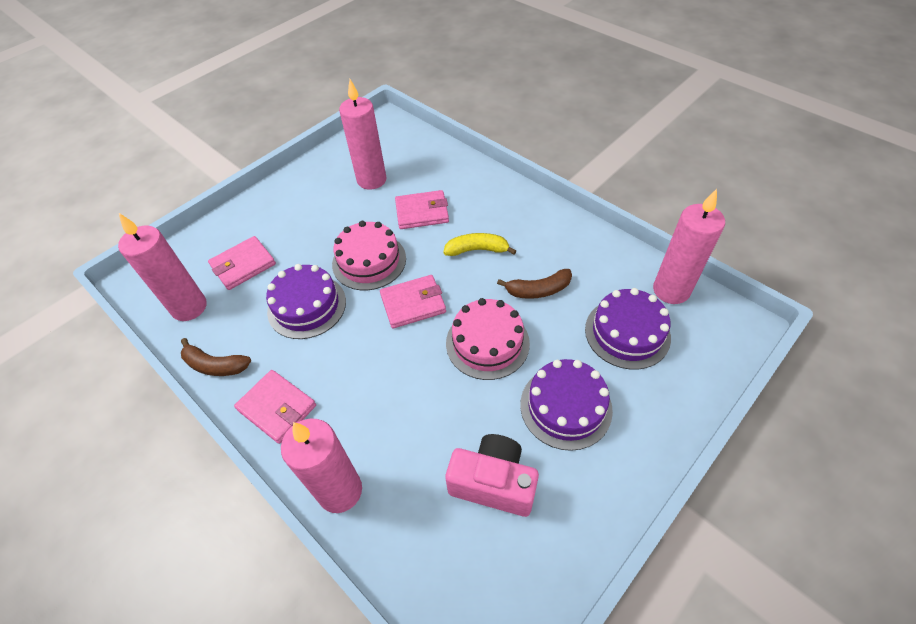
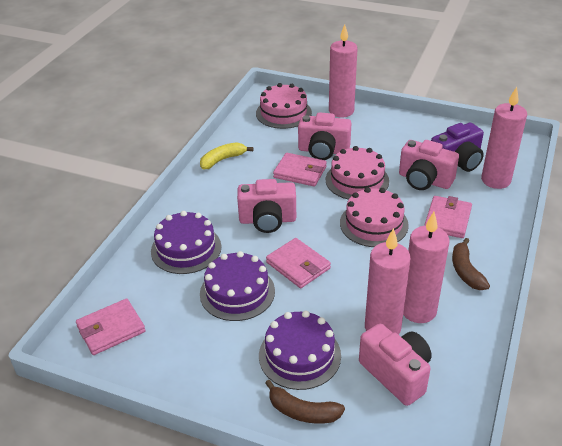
pink cake: 2 -> 3
pink camera: 1 -> 4
purple camera: 0 -> 1

